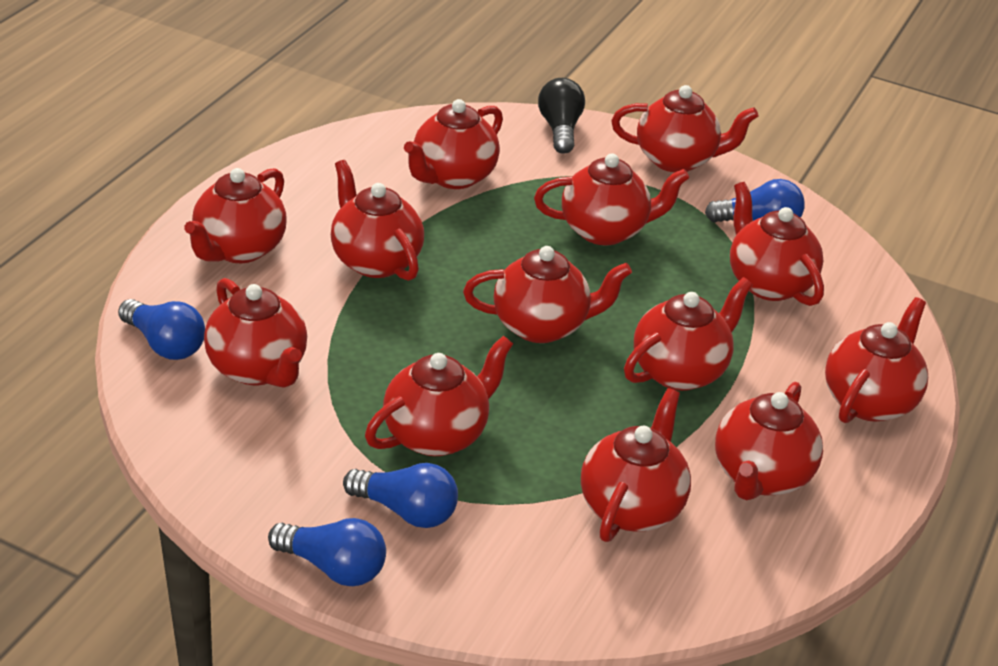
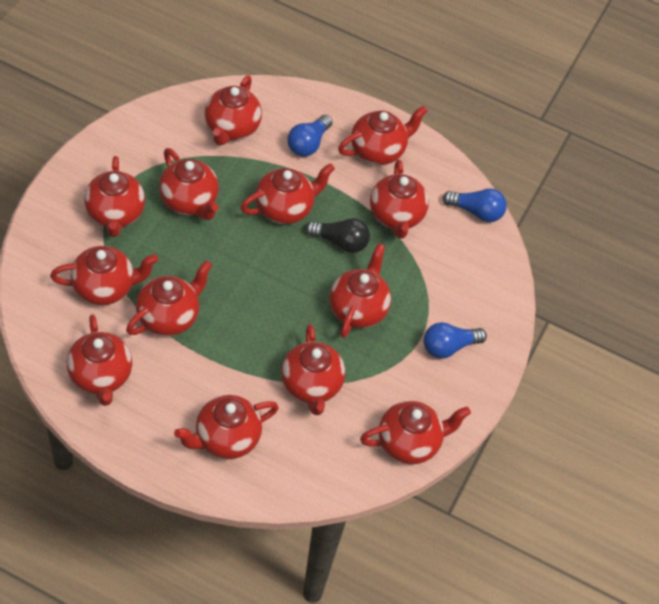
blue light bulb: 4 -> 3

